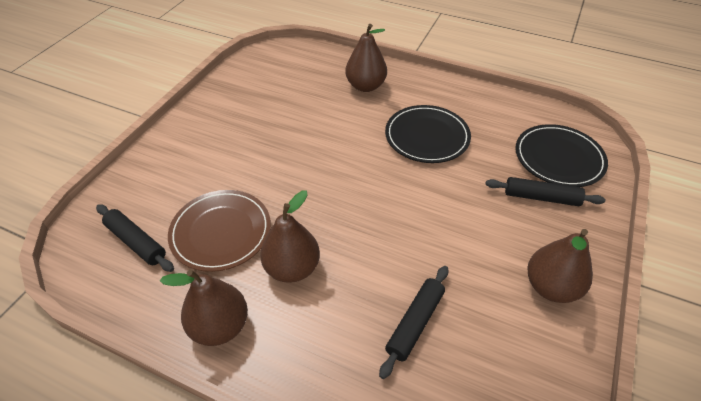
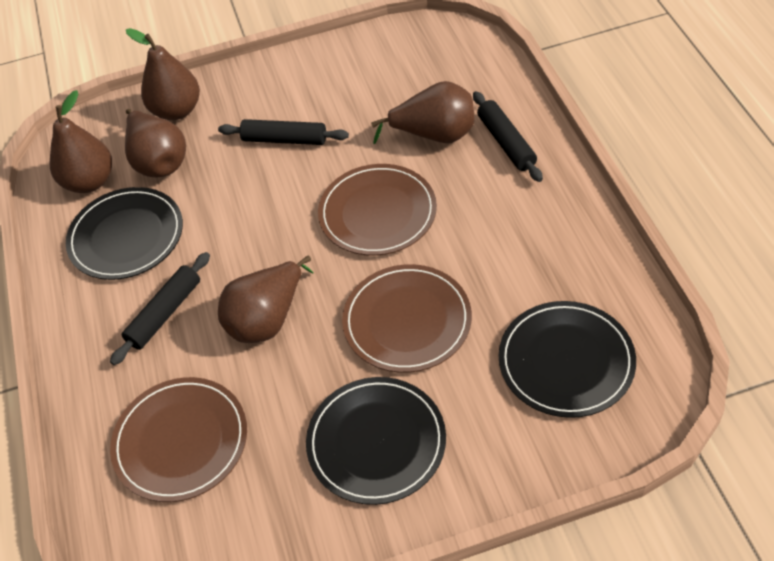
black plate: 2 -> 3
brown pear: 4 -> 5
brown plate: 1 -> 3

